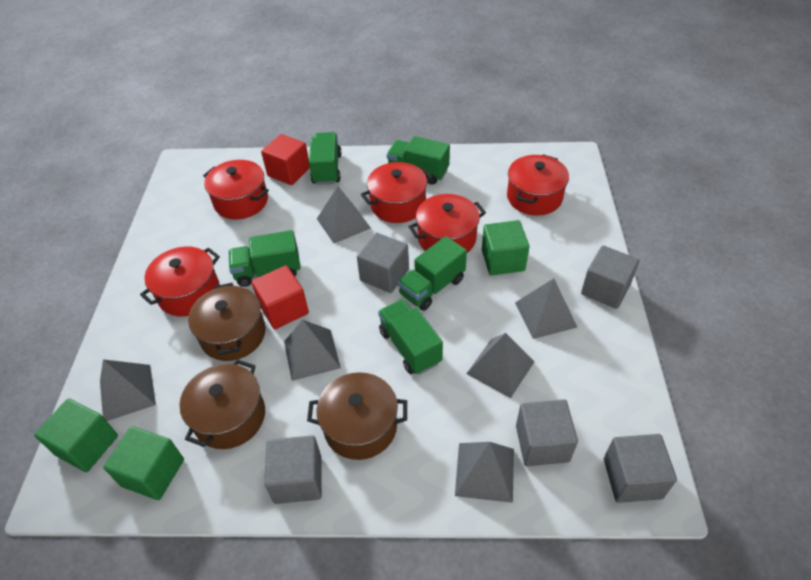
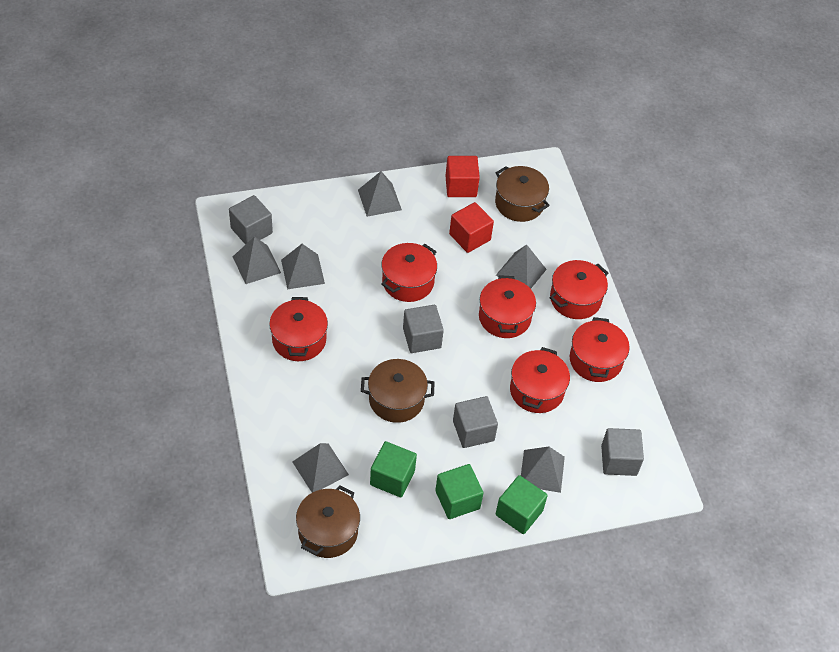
green truck: 5 -> 0
grey cube: 5 -> 4
red pot: 5 -> 6

